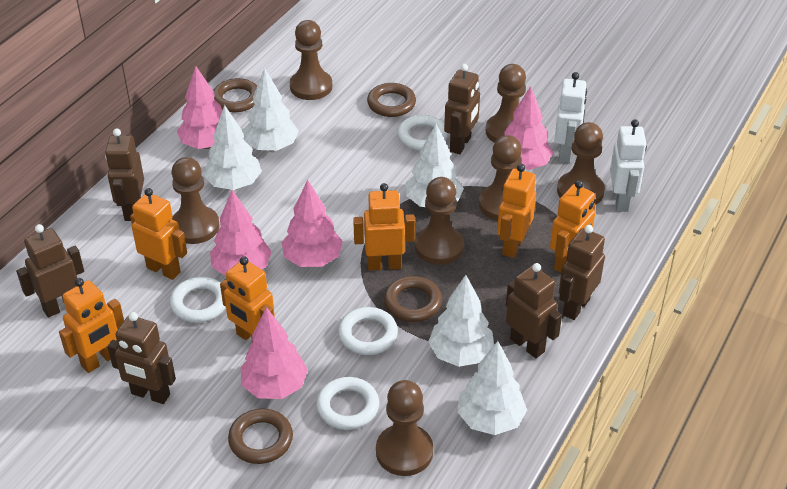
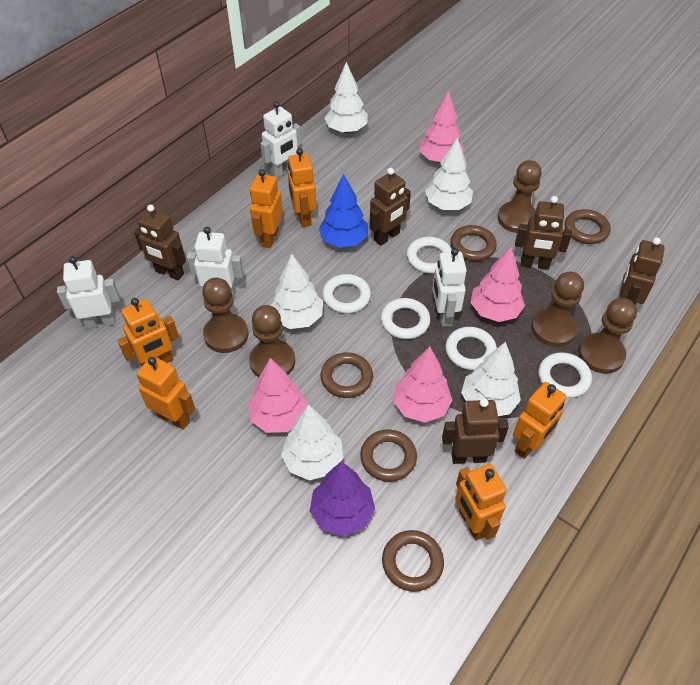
blue tree: 0 -> 1
brown pawn: 7 -> 5
brown ring: 4 -> 5
brown robot: 6 -> 5
pink tree: 5 -> 4
purple tree: 0 -> 1
white ring: 4 -> 5
white robot: 2 -> 4

